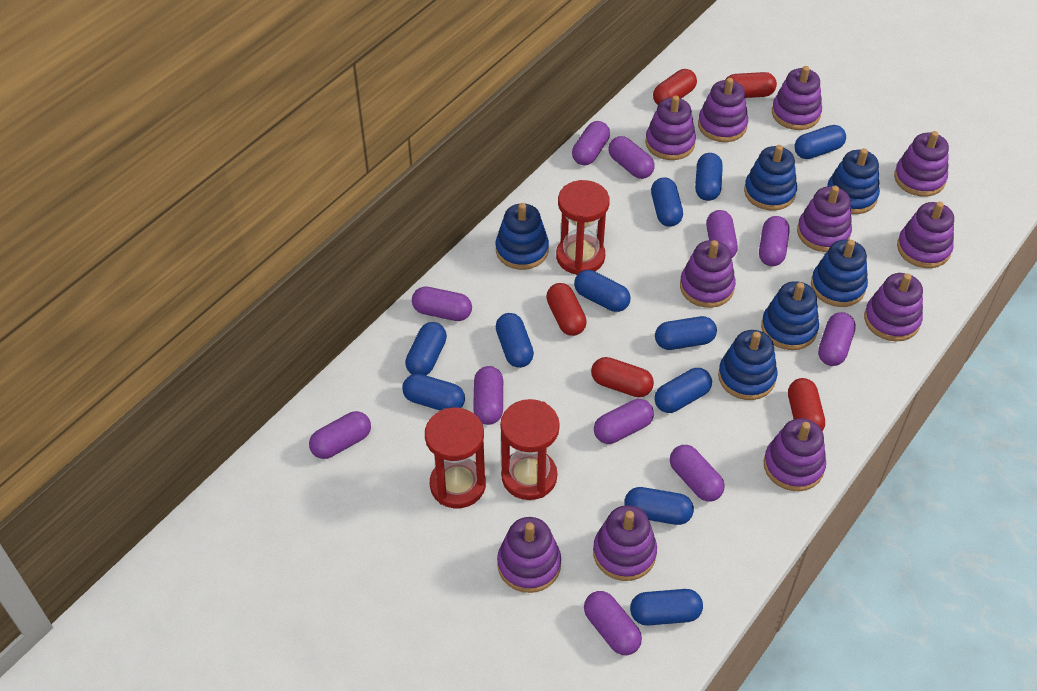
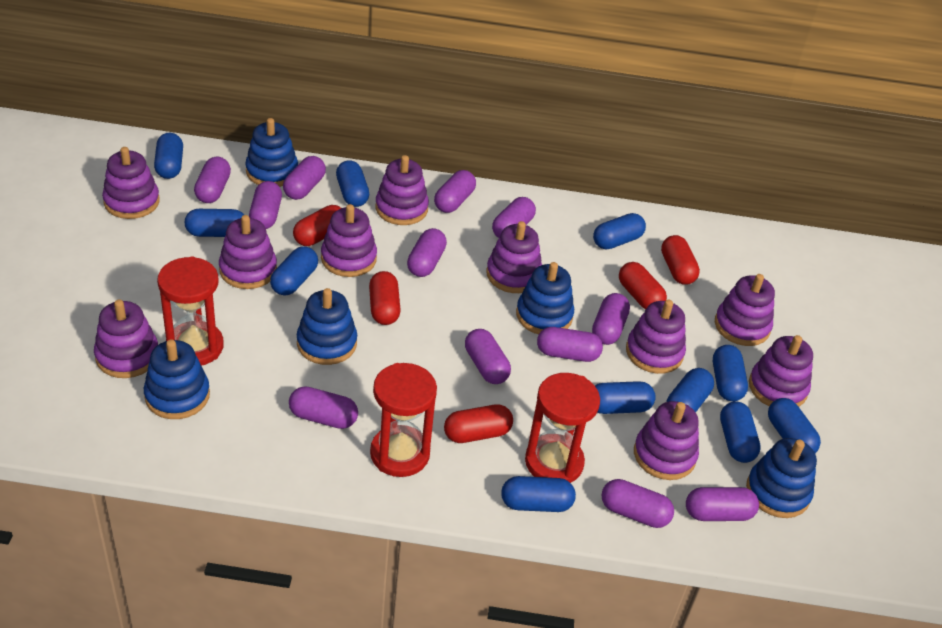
blue stacking toy: 6 -> 5
purple capsule: 11 -> 12
purple stacking toy: 11 -> 10

